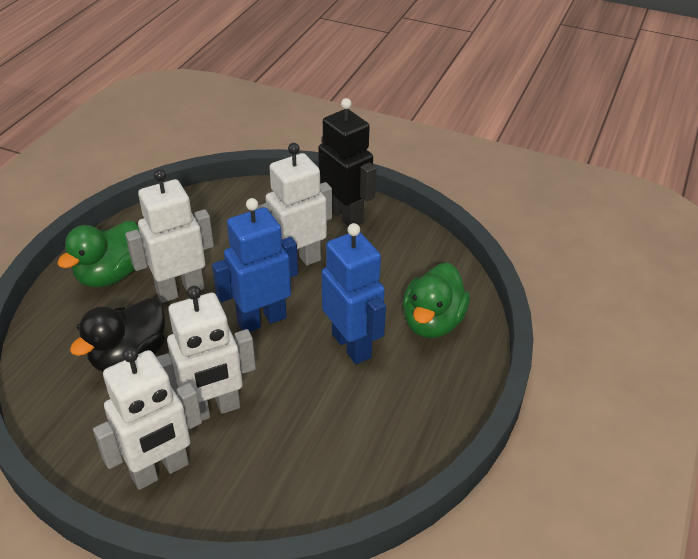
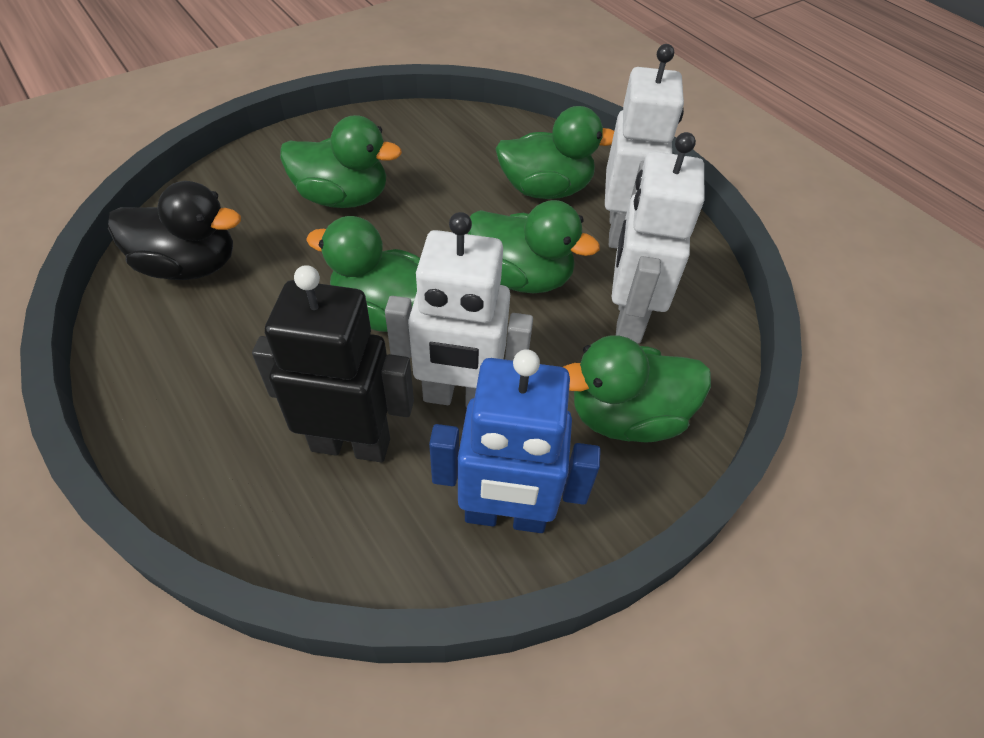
blue robot: 2 -> 1
green duck: 2 -> 5
white robot: 4 -> 3

